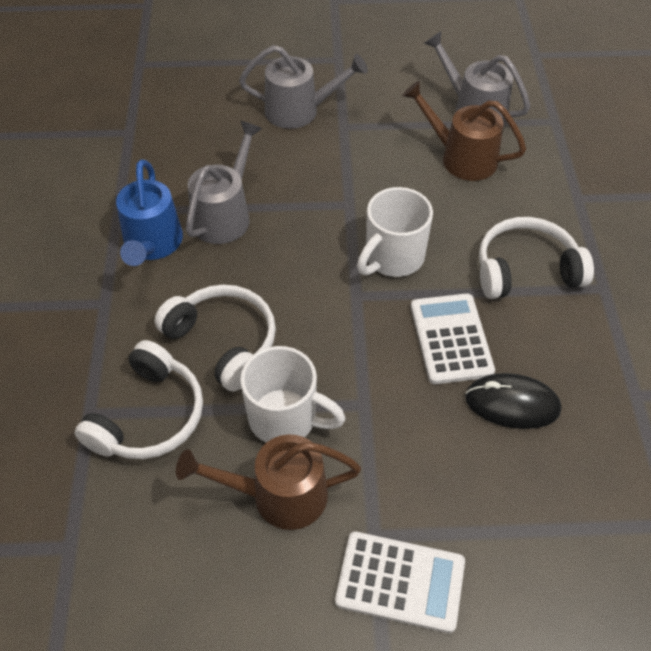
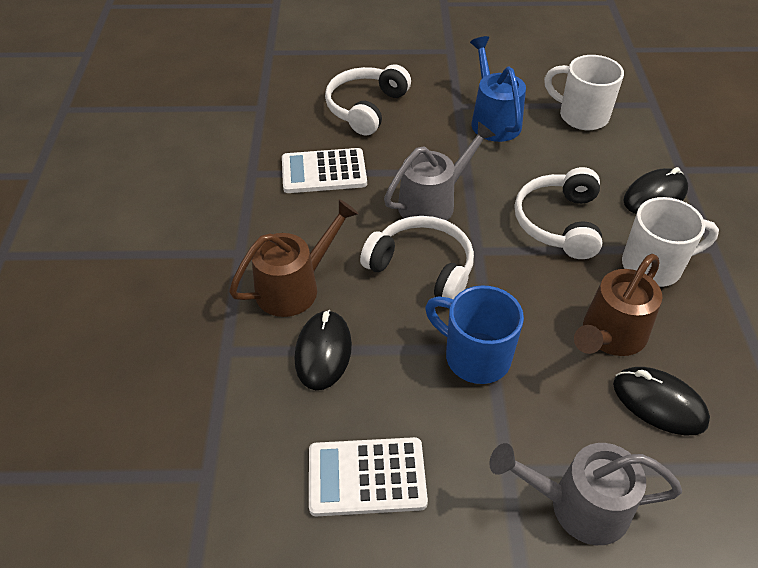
black mouse: 1 -> 3
blue mug: 0 -> 1
grey watering can: 3 -> 2

